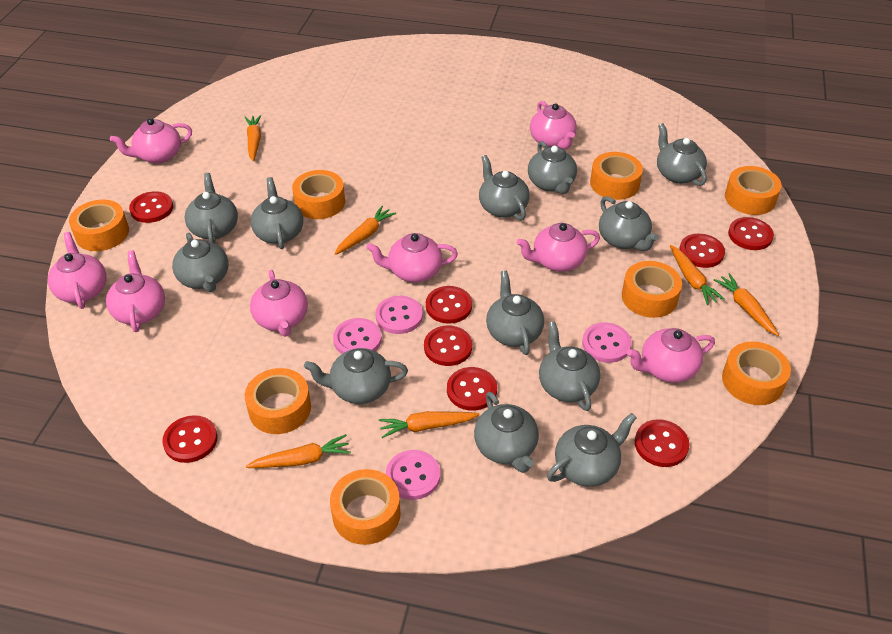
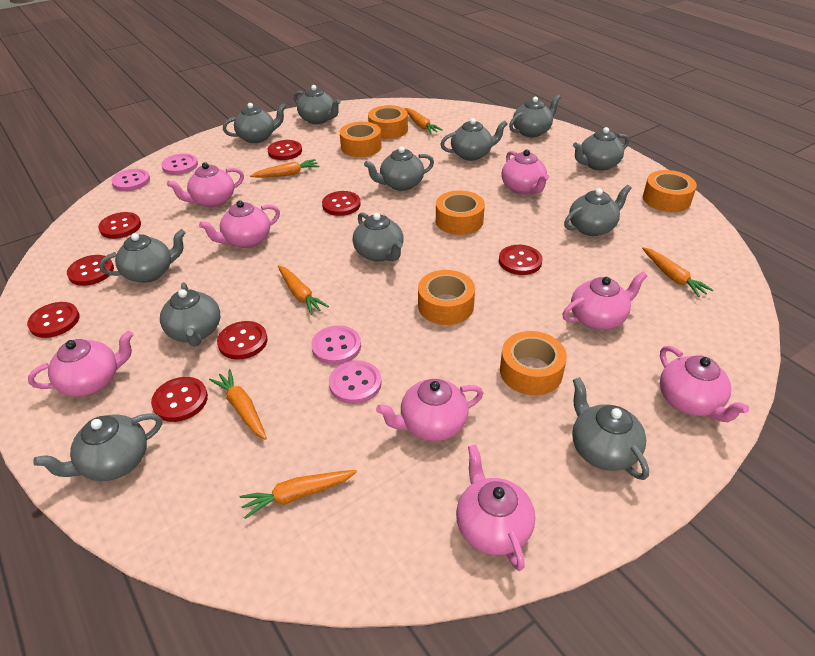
orange tape: 8 -> 6

